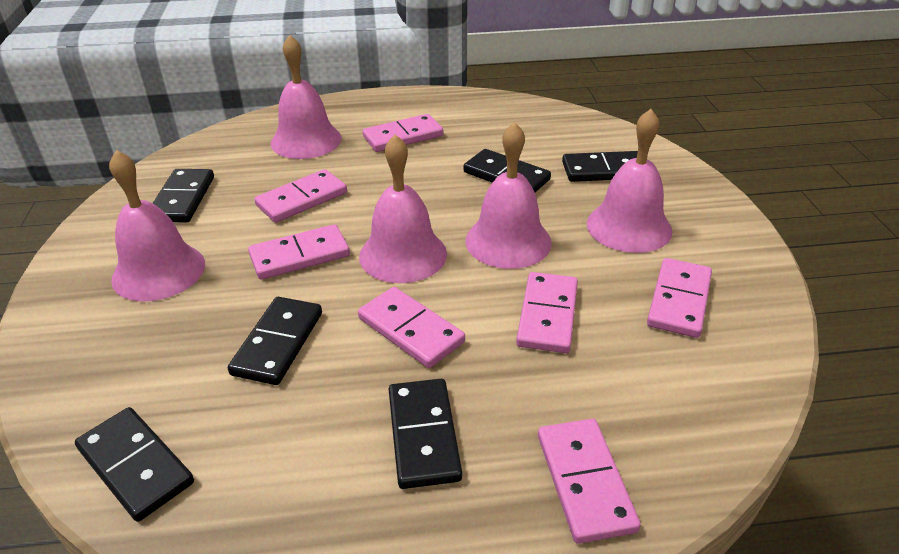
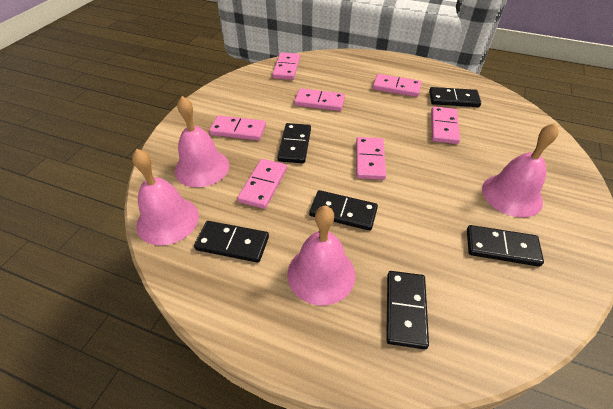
pink bell: 5 -> 4

